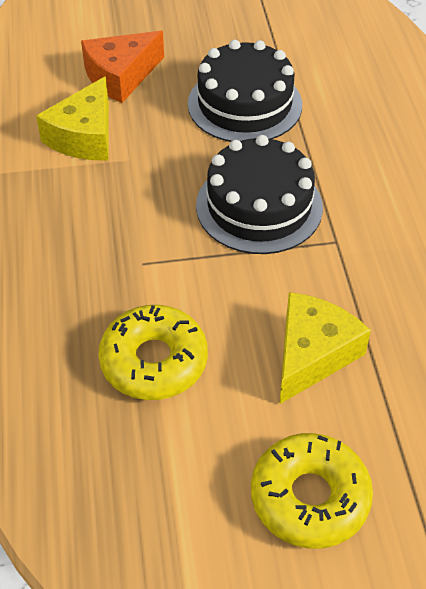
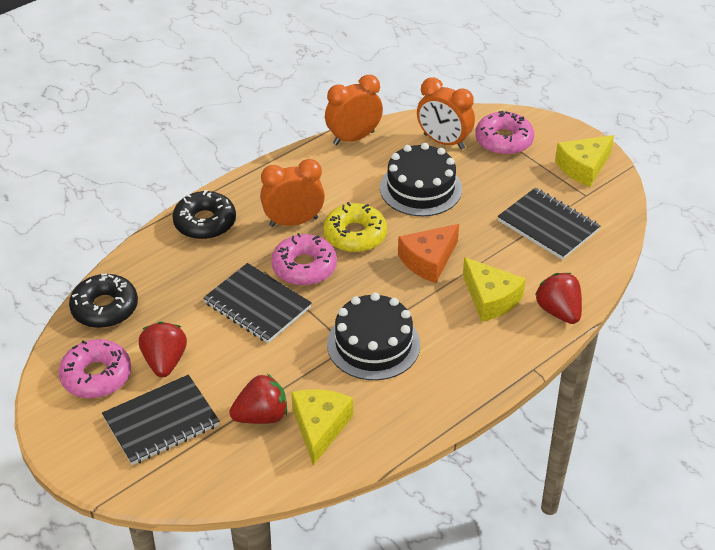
black donut: 0 -> 2
black notebook: 0 -> 3
orange clock: 0 -> 3
pink donut: 0 -> 3
red strawberry: 0 -> 3
yellow cheese: 2 -> 3
yellow donut: 2 -> 1

